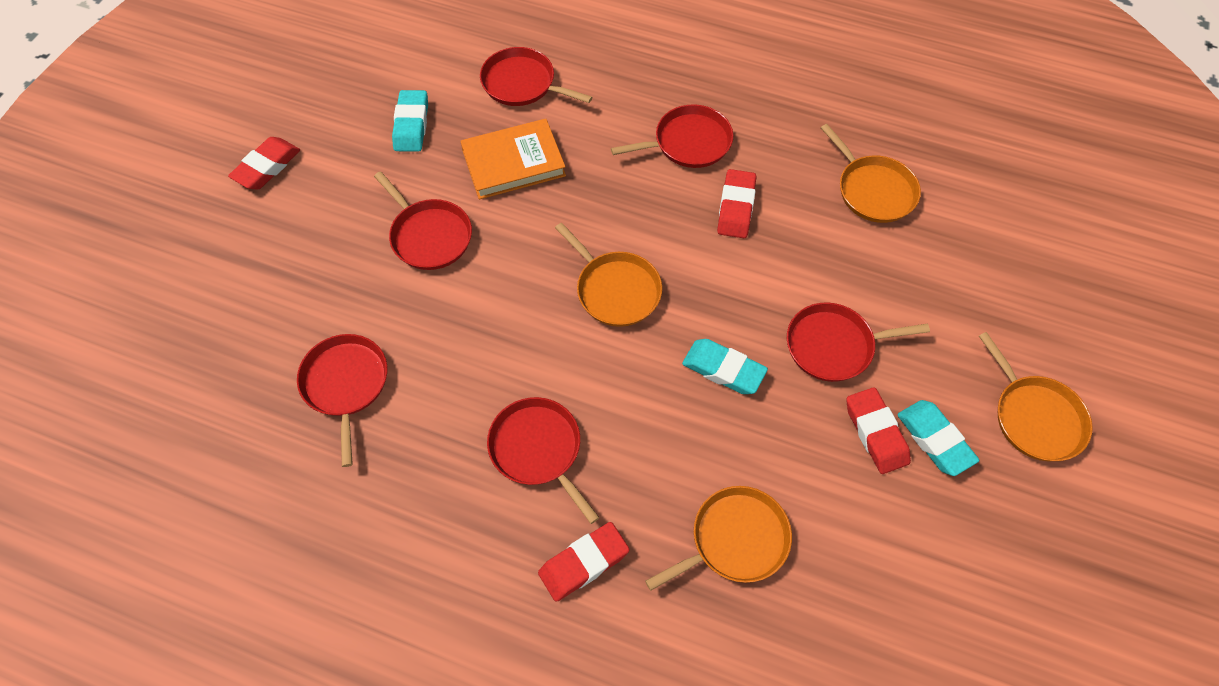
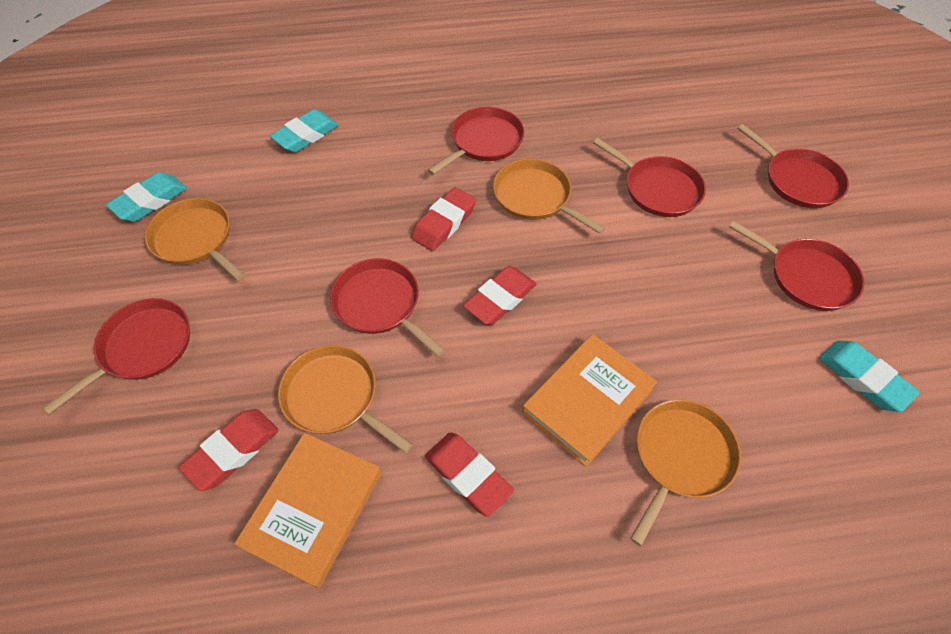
orange book: 1 -> 2

